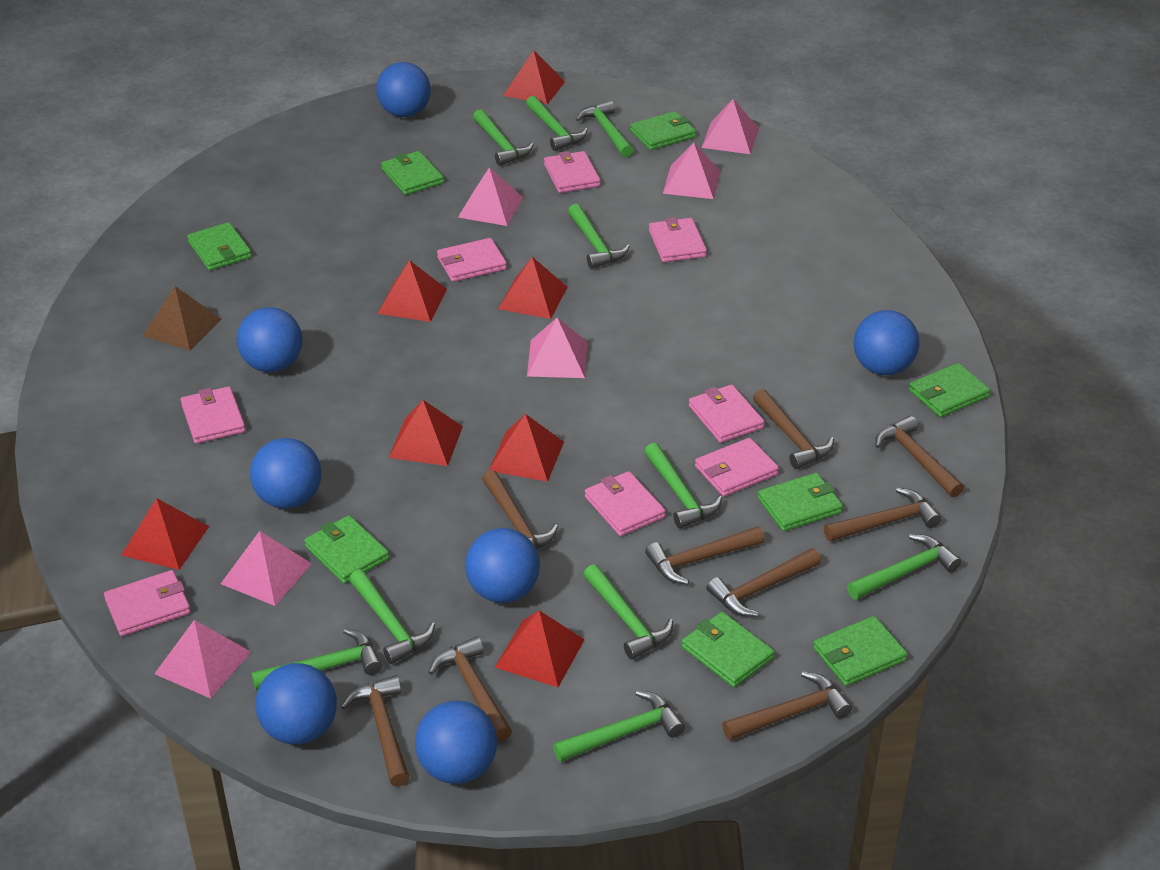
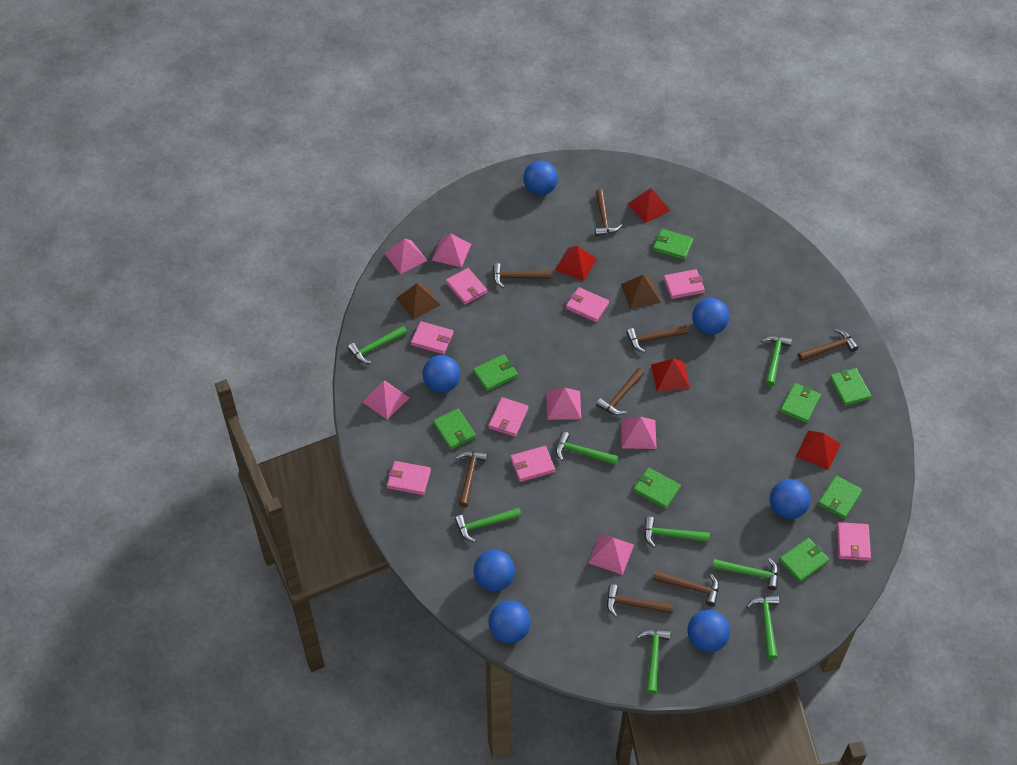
brown hammer: 9 -> 8
brown pyramid: 1 -> 2
green hammer: 10 -> 8
red pyramid: 7 -> 4

